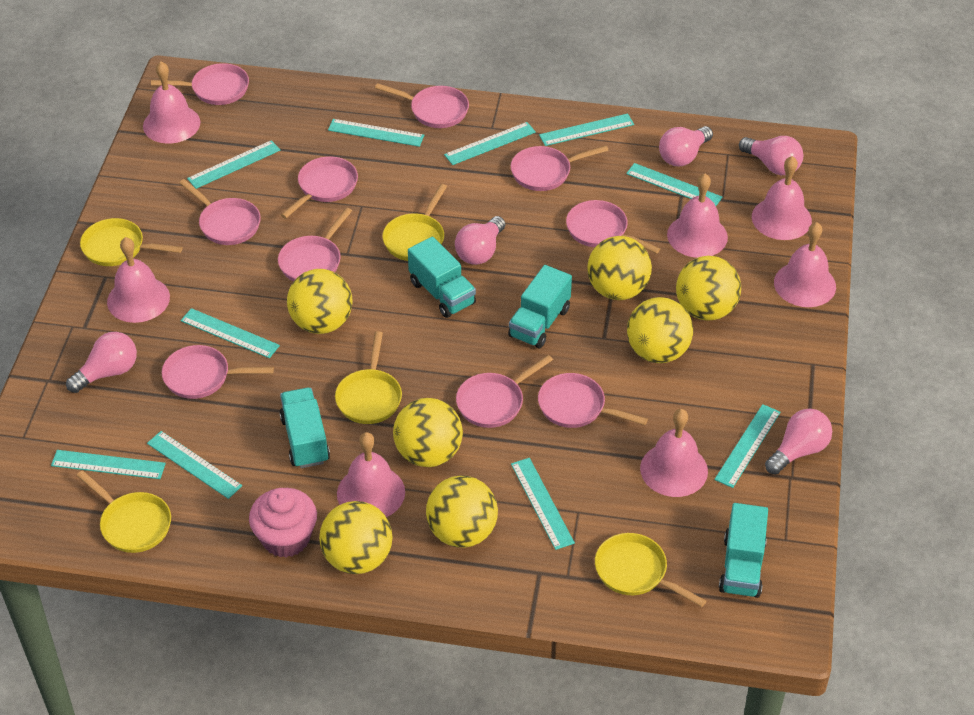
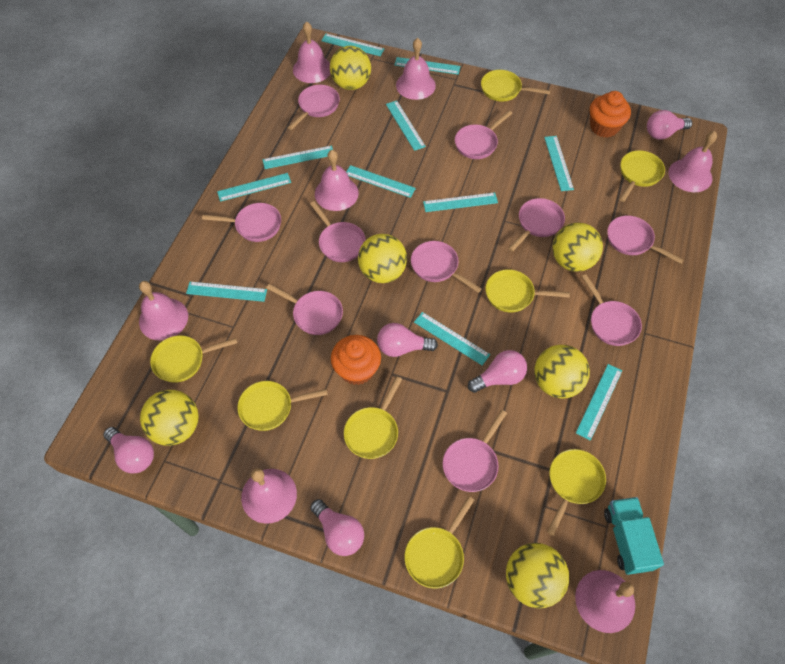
orange cupcake: 0 -> 2
pink cupcake: 1 -> 0
turquoise ruler: 10 -> 11
turquoise truck: 4 -> 1
yellow ball: 7 -> 6
yellow pan: 5 -> 8

